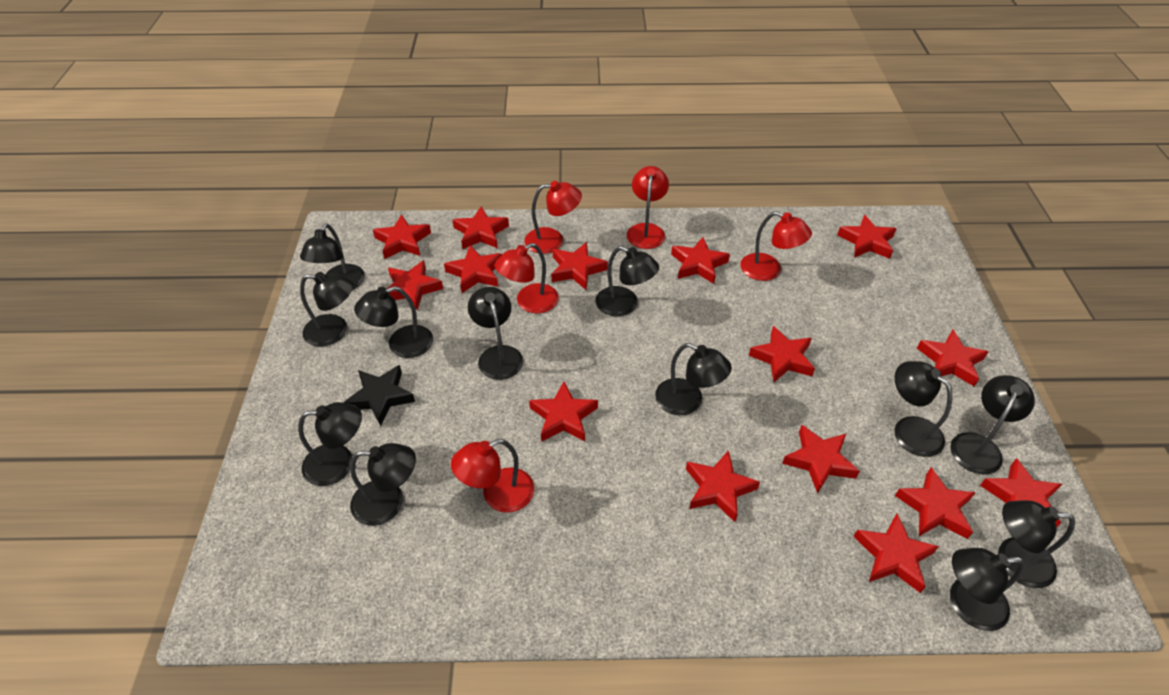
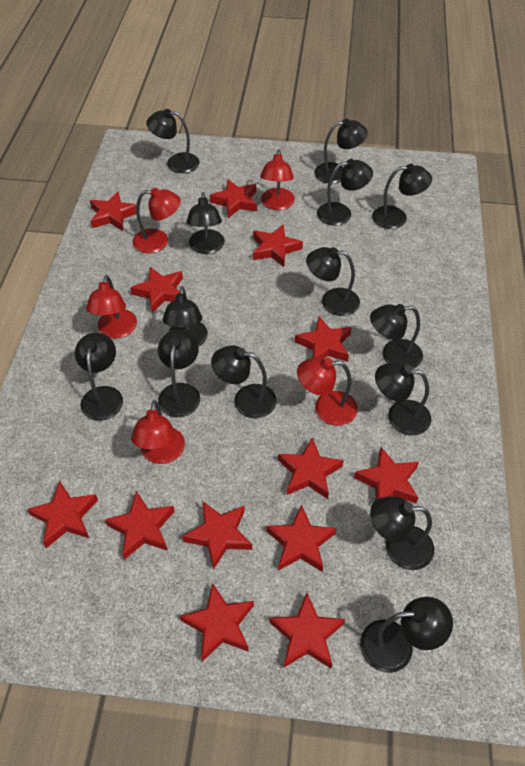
black lamp: 12 -> 14
black star: 1 -> 0
red star: 15 -> 13

